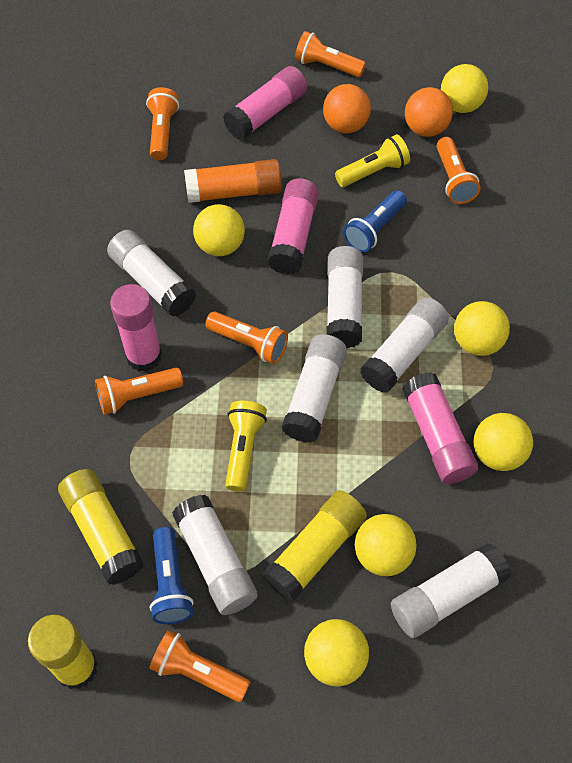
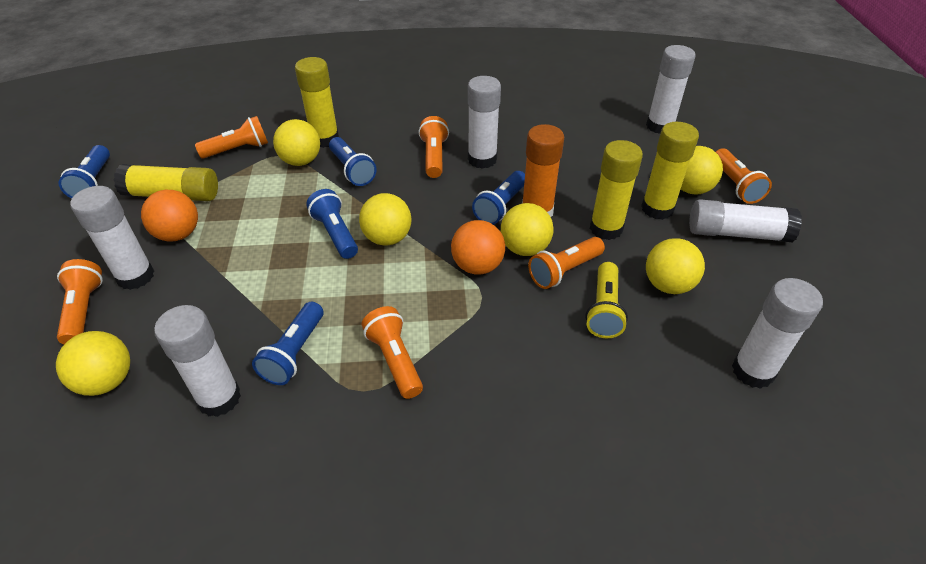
blue flashlight: 2 -> 5
pink glue stick: 4 -> 0
yellow flashlight: 2 -> 1
yellow glue stick: 3 -> 4

